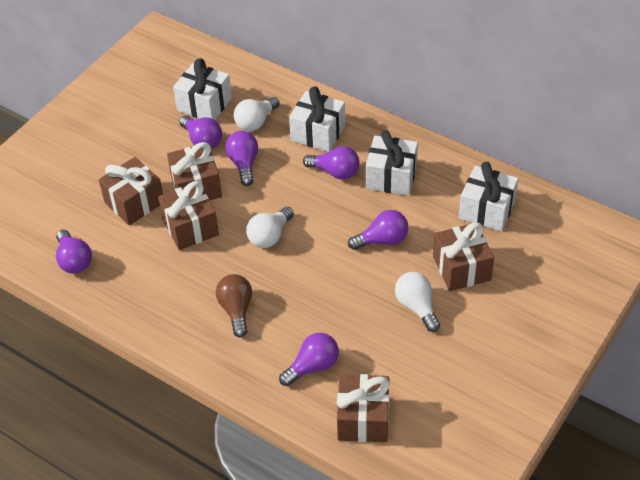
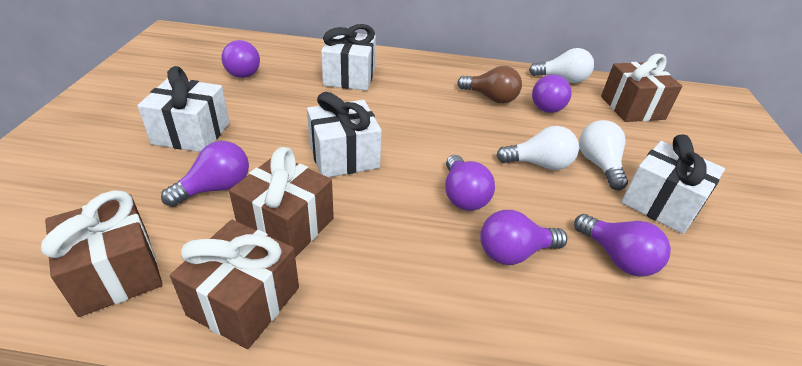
brown gift: 5 -> 4

